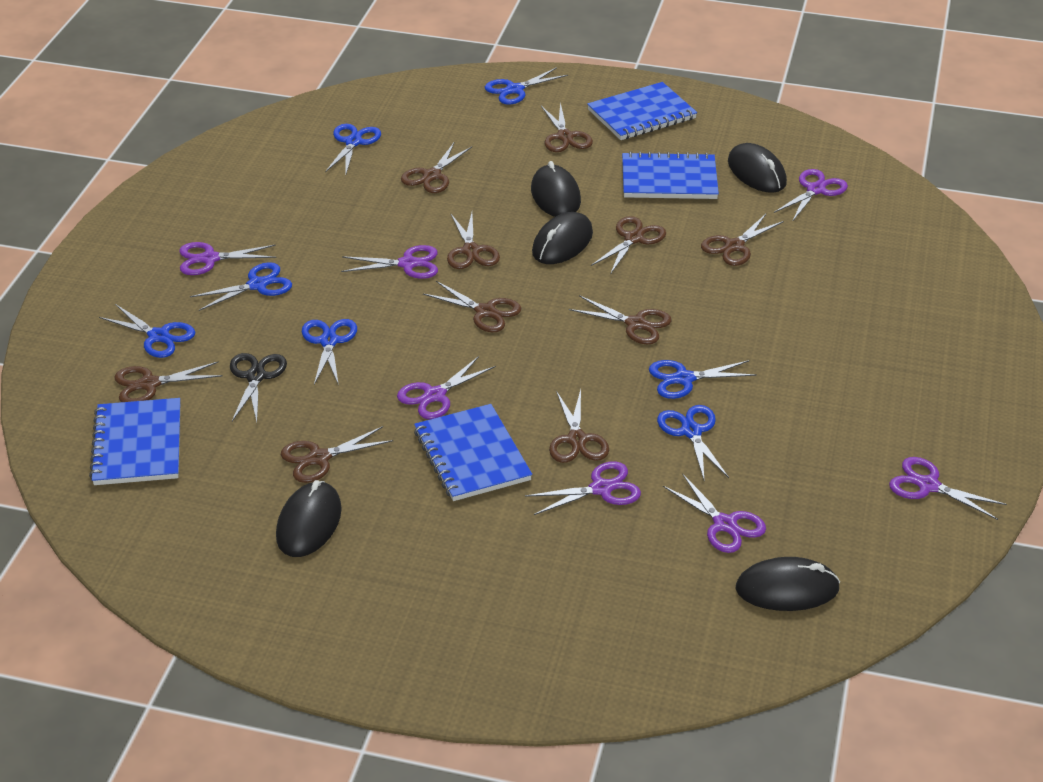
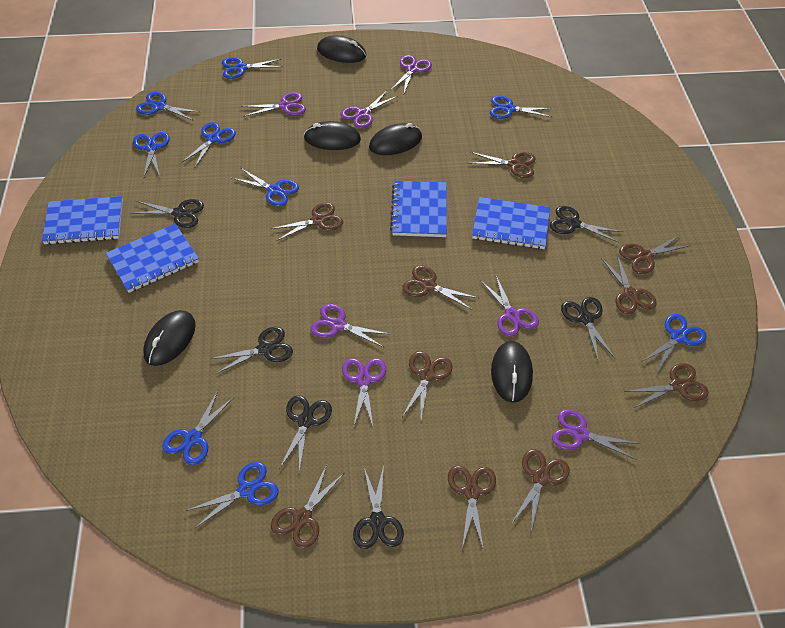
black scissors: 1 -> 6
blue scissors: 7 -> 9

